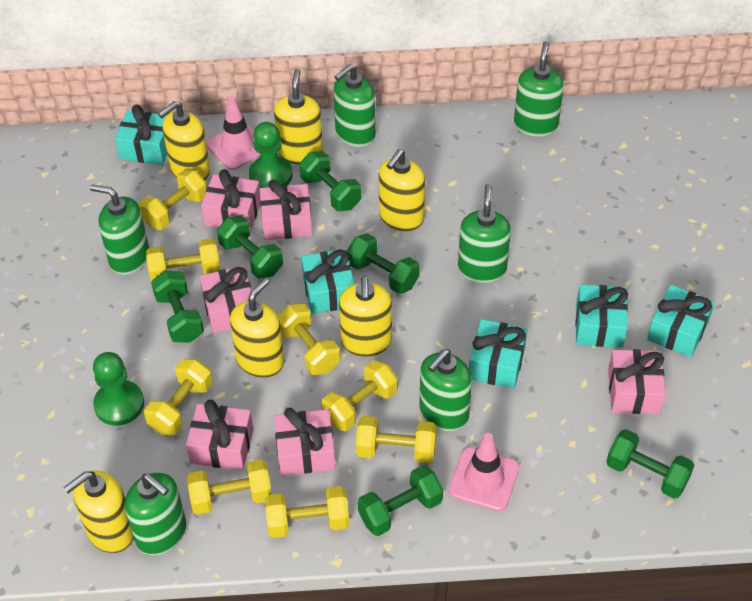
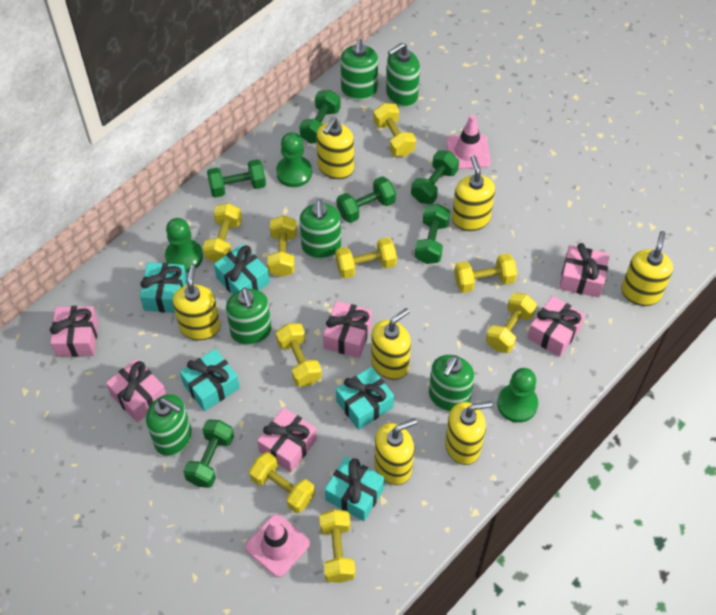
green pawn: 2 -> 3
yellow dumbbell: 8 -> 9
yellow soap dispenser: 6 -> 7

